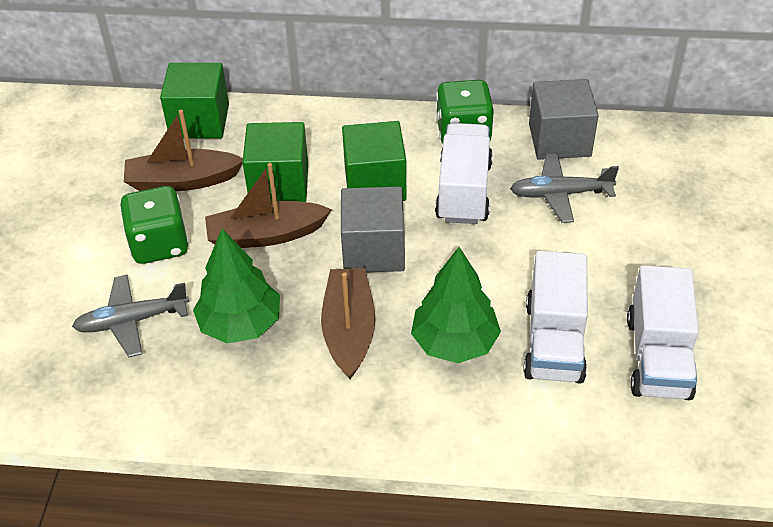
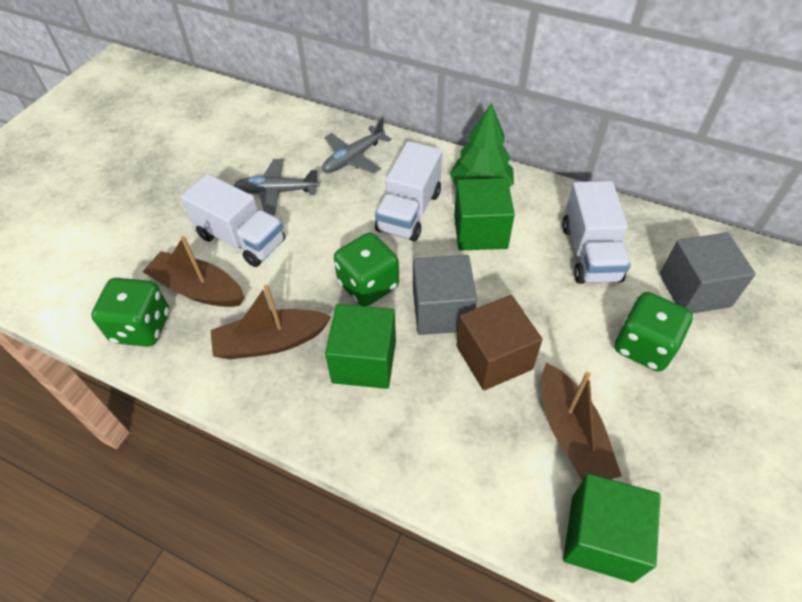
brown cube: 0 -> 1
green dice: 2 -> 3
green tree: 2 -> 1

